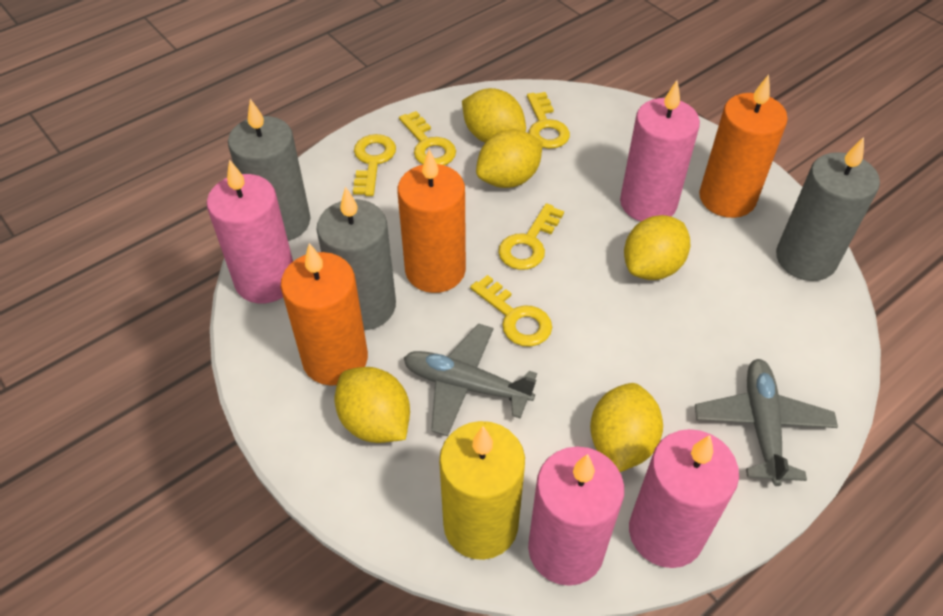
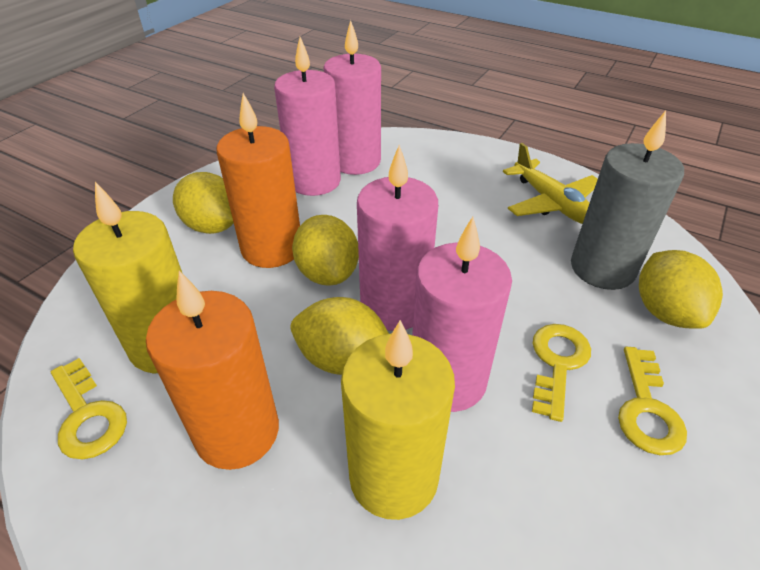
grey candle: 3 -> 1
grey plane: 2 -> 0
orange candle: 3 -> 2
yellow candle: 1 -> 2
yellow key: 5 -> 3
yellow lemon: 5 -> 4
yellow plane: 0 -> 1

